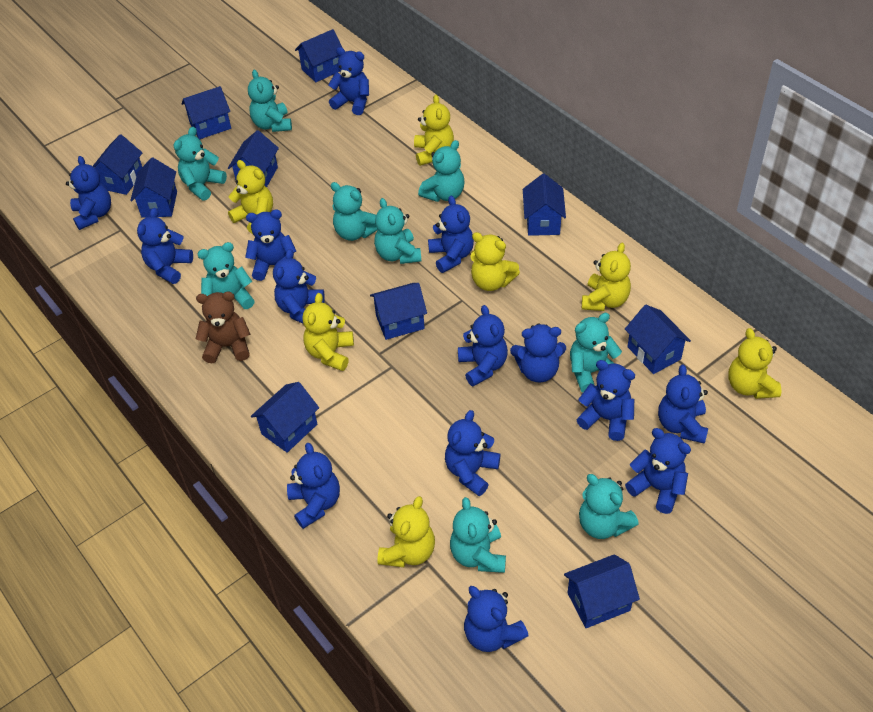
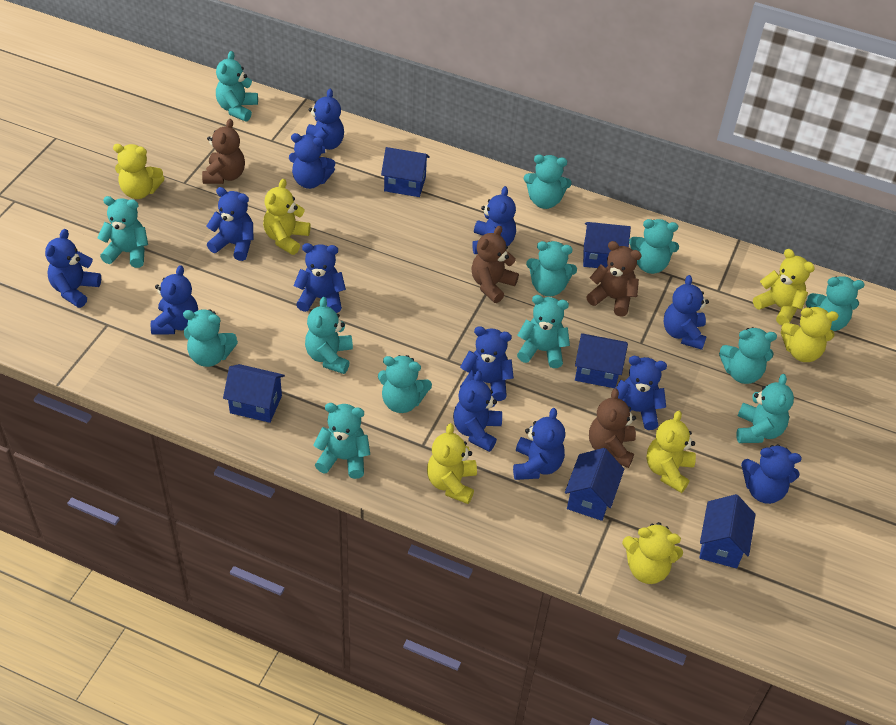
blue house: 10 -> 6
blue teddy bear: 14 -> 13
brown teddy bear: 1 -> 4
turquoise teddy bear: 9 -> 13

